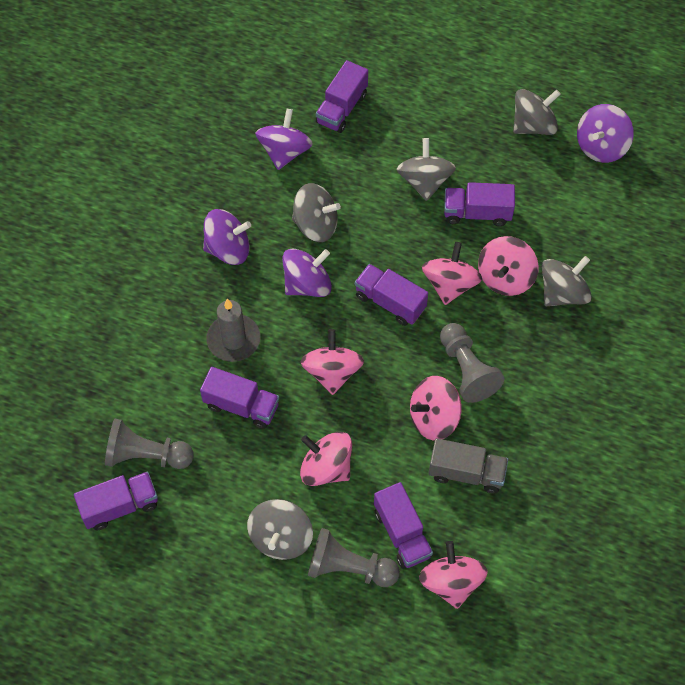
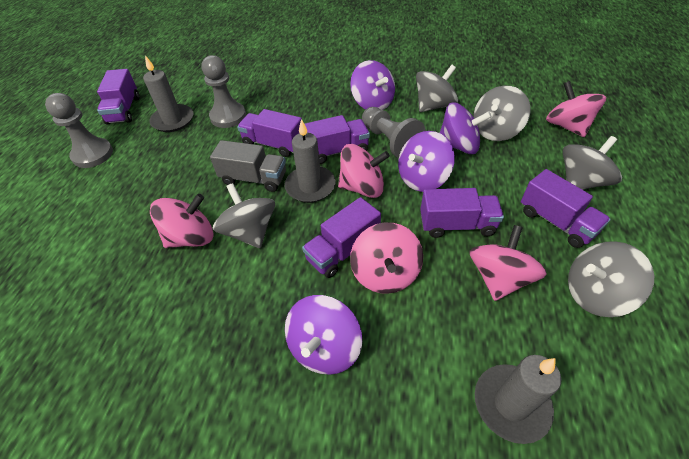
grey candle: 1 -> 3
pink spinning top: 6 -> 5

